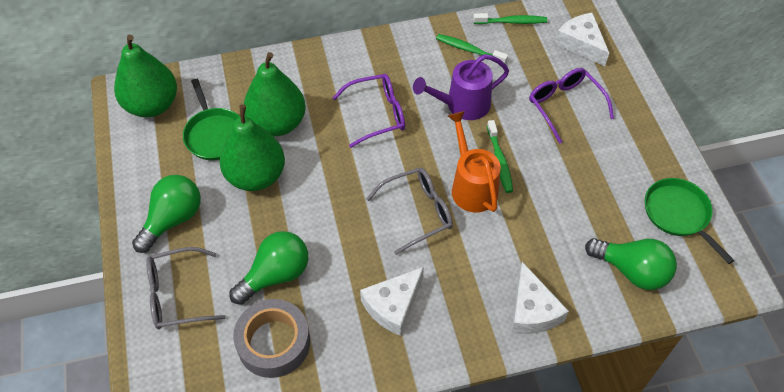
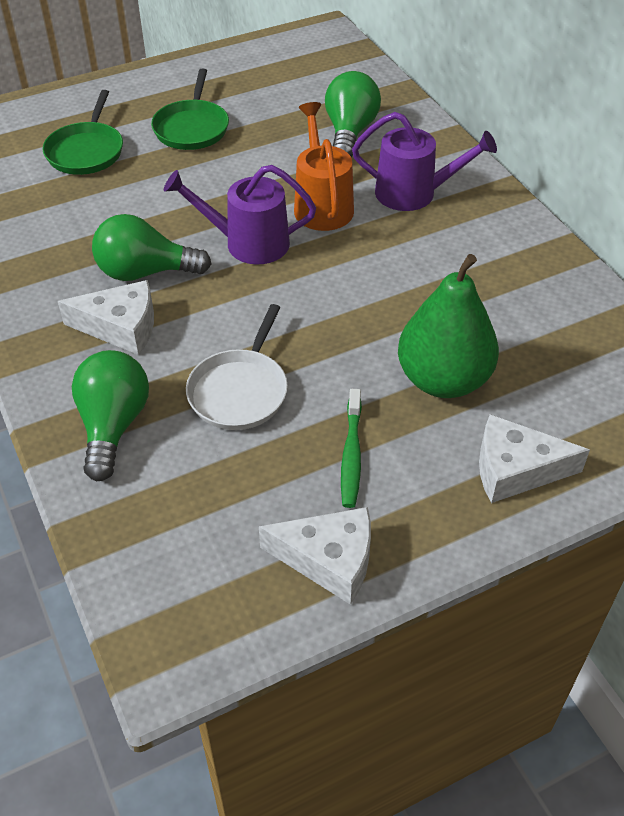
green pear: 3 -> 1
green toothbrush: 3 -> 1
grey glasses: 2 -> 0
grey tape: 1 -> 0
purple glasses: 2 -> 0
purple watering can: 1 -> 2
white pan: 0 -> 1

